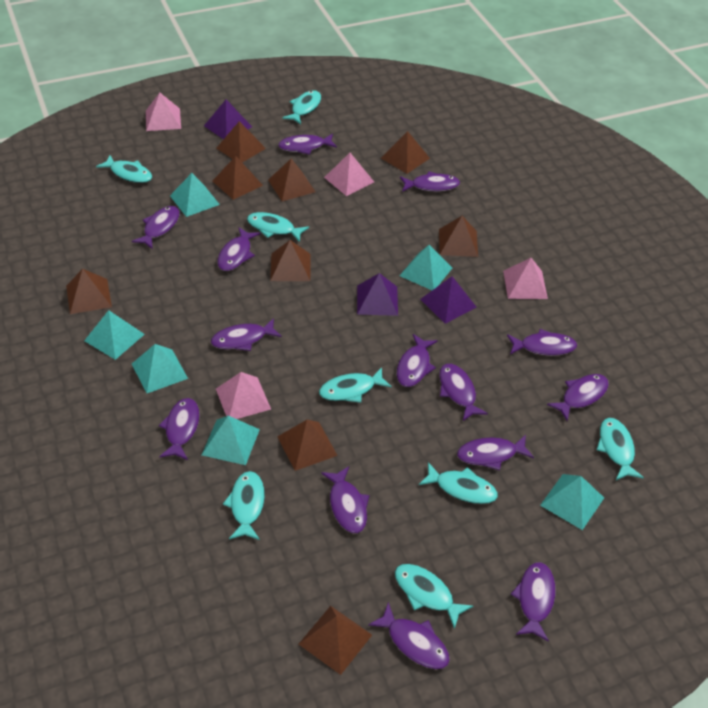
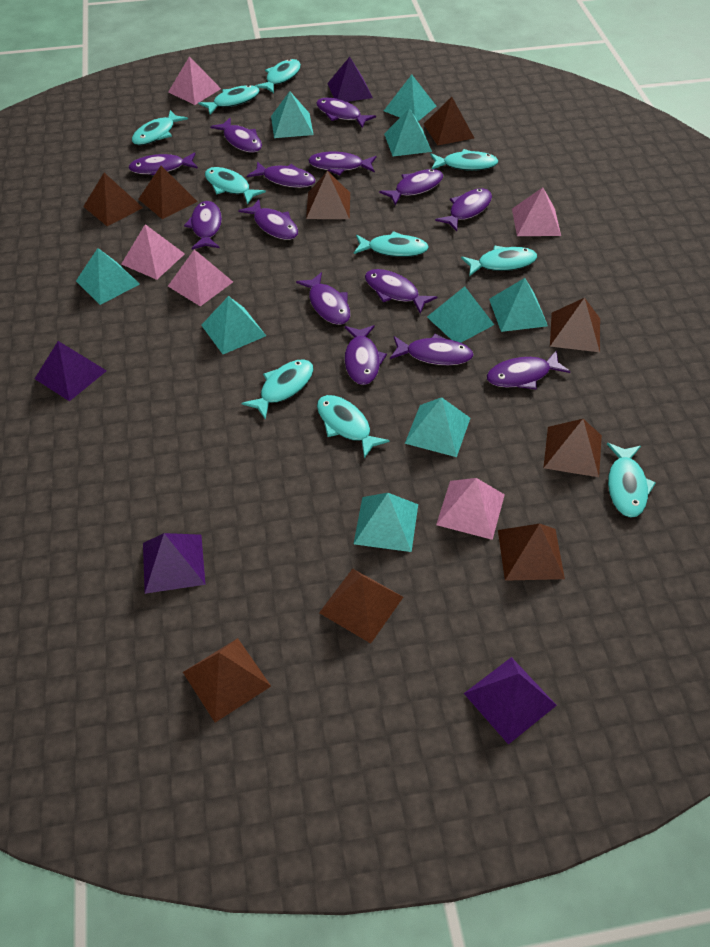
pink pyramid: 4 -> 5
purple pyramid: 3 -> 4
turquoise fish: 8 -> 10
turquoise pyramid: 6 -> 9

